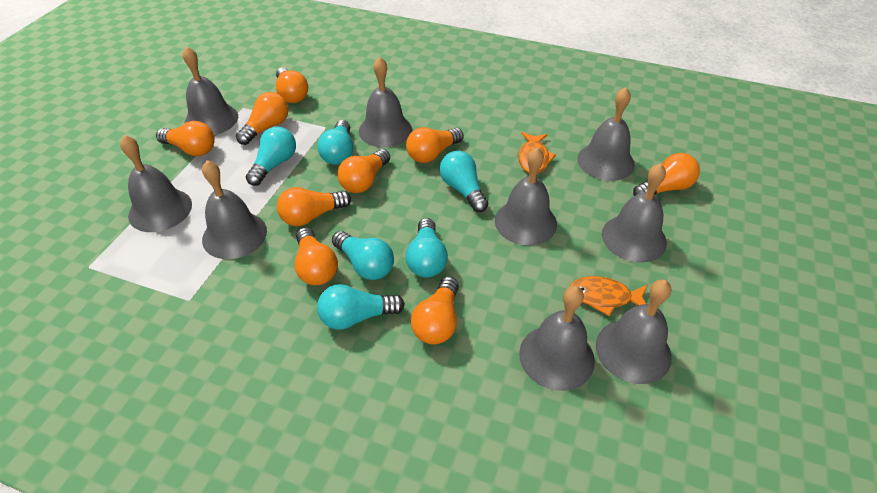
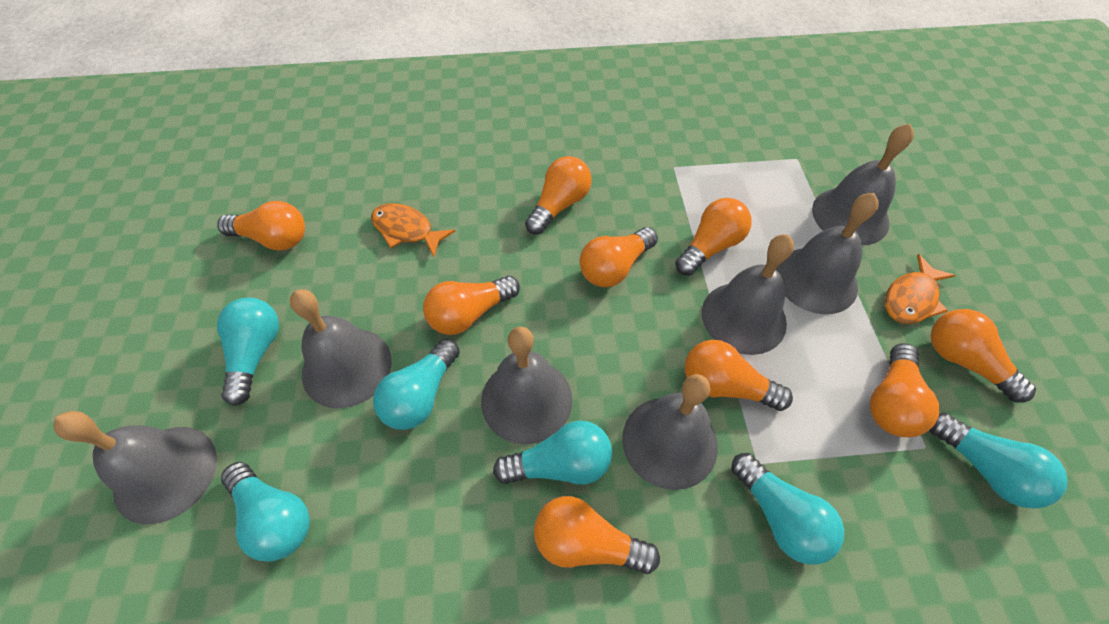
grey bell: 9 -> 7

